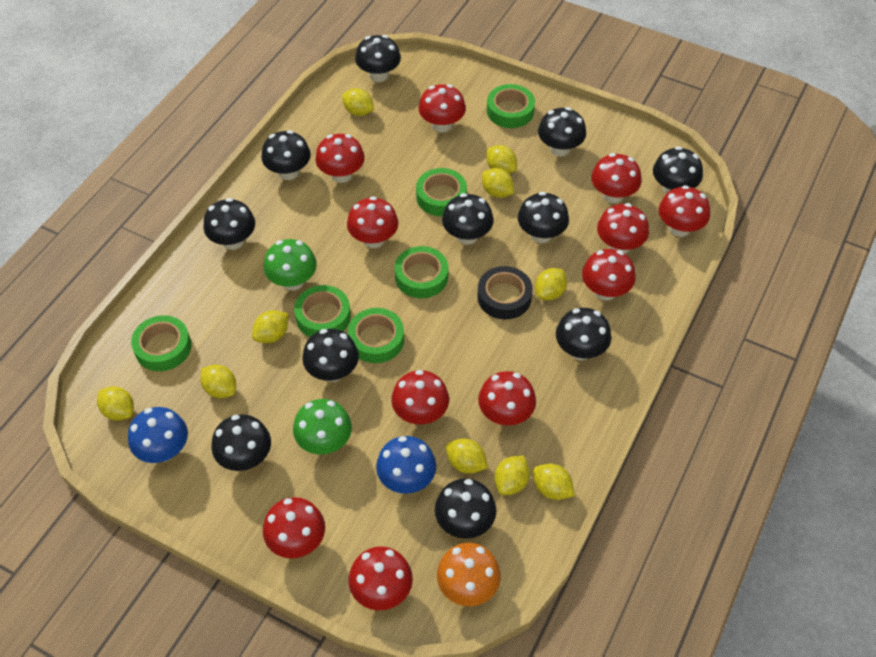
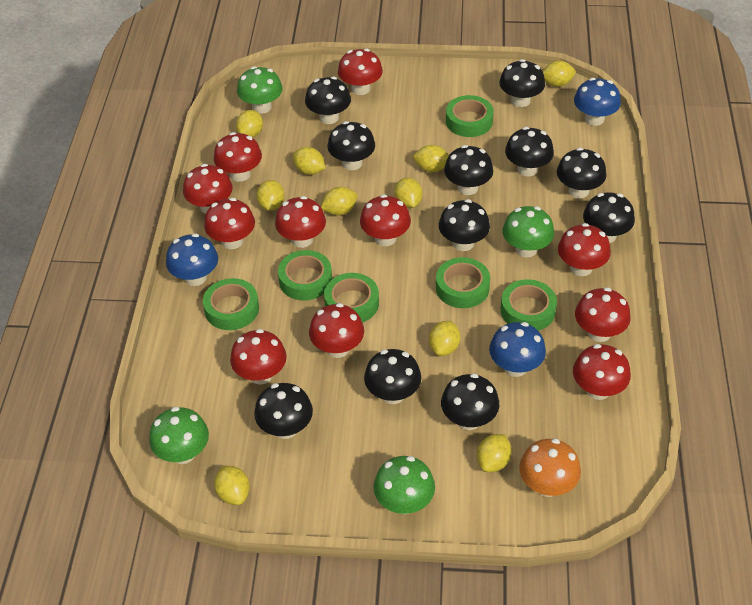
black tape: 1 -> 0
blue mushroom: 2 -> 3
green mushroom: 2 -> 4

